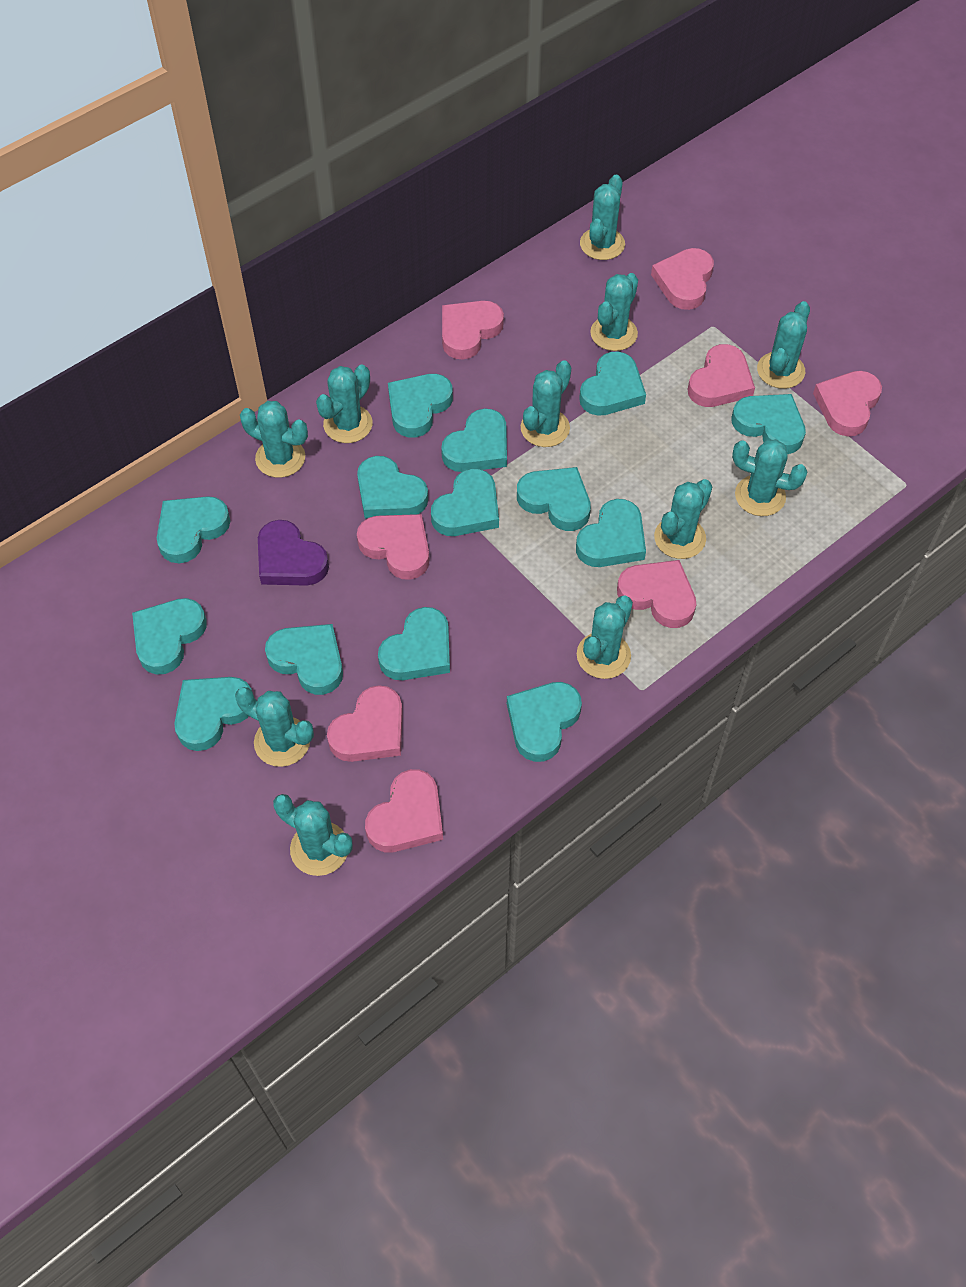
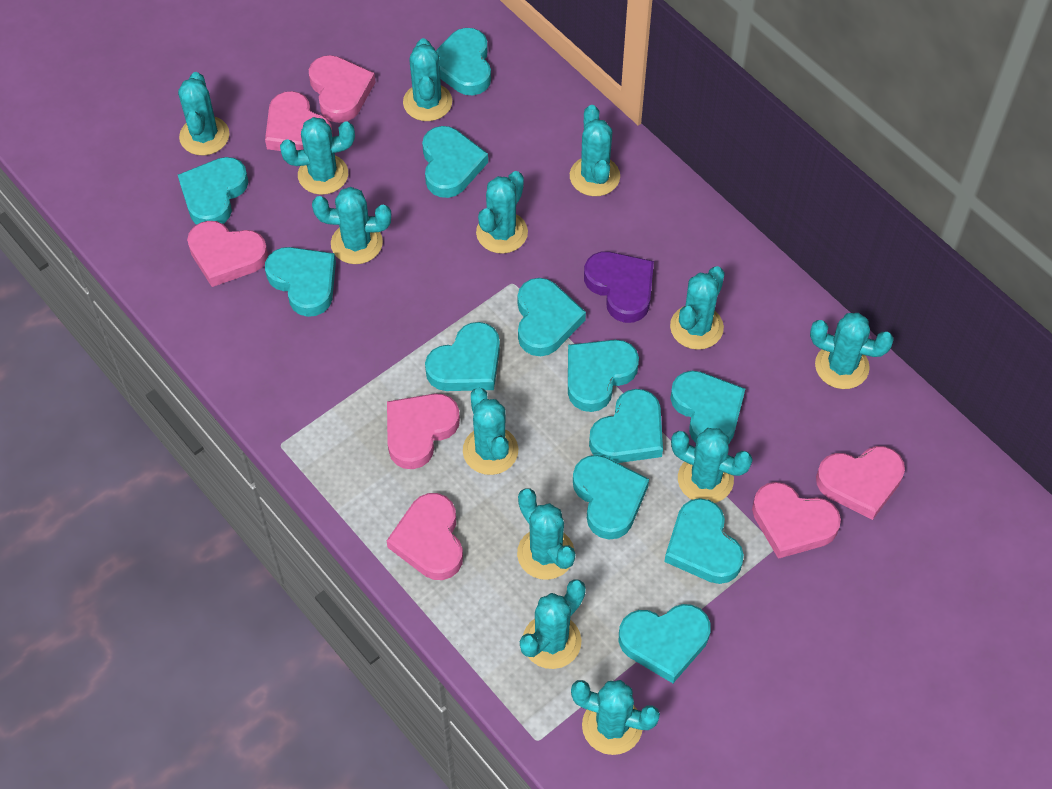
pink heart: 8 -> 7
turquoise cactus: 11 -> 13
turquoise heart: 14 -> 12

